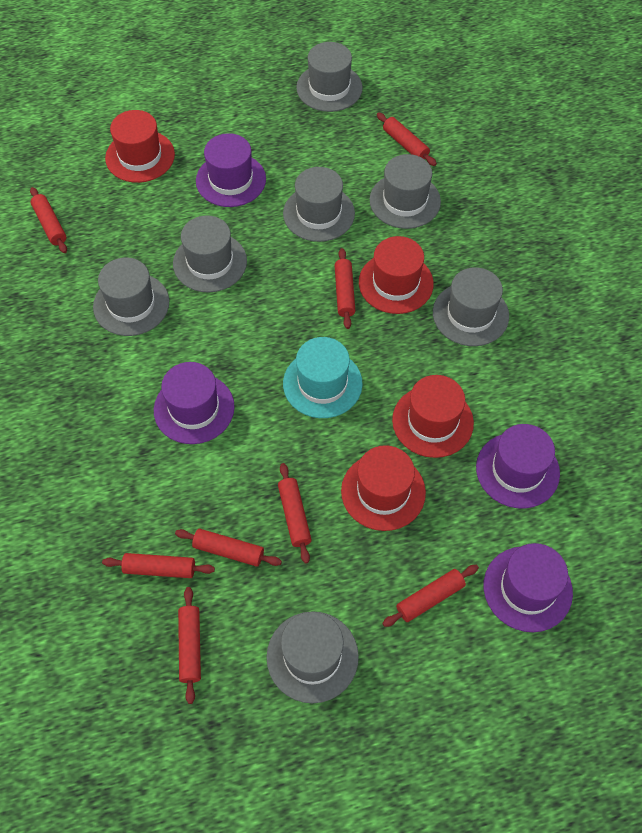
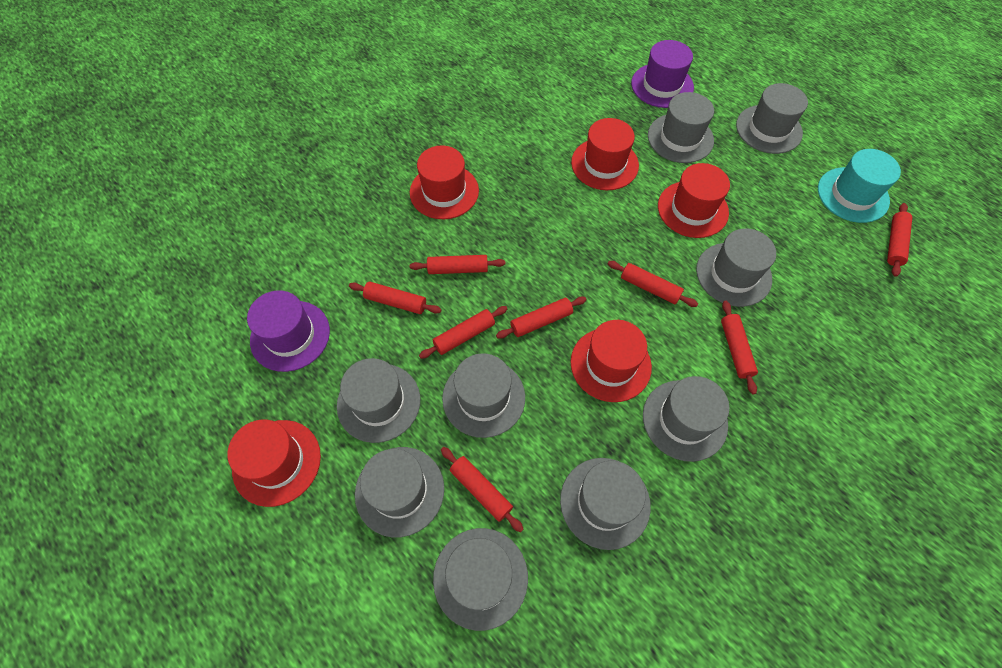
grey hat: 7 -> 9
purple hat: 4 -> 2
red hat: 4 -> 5

